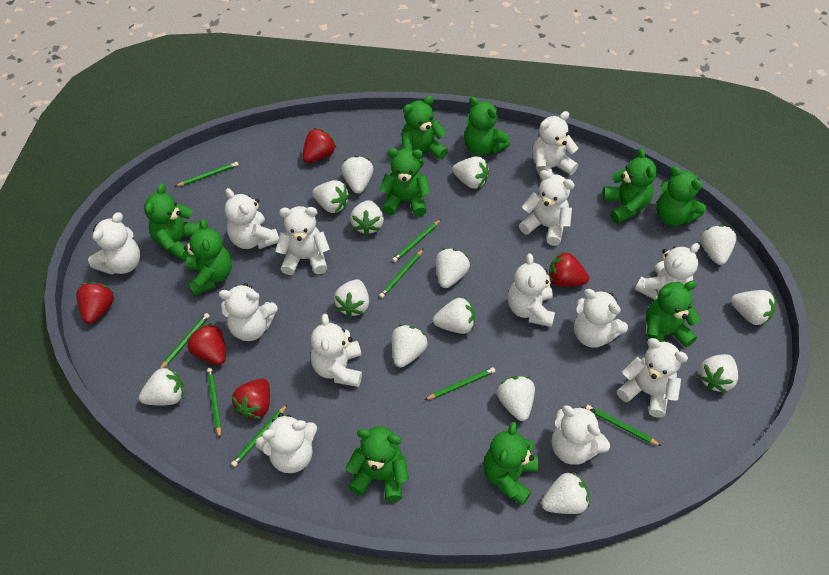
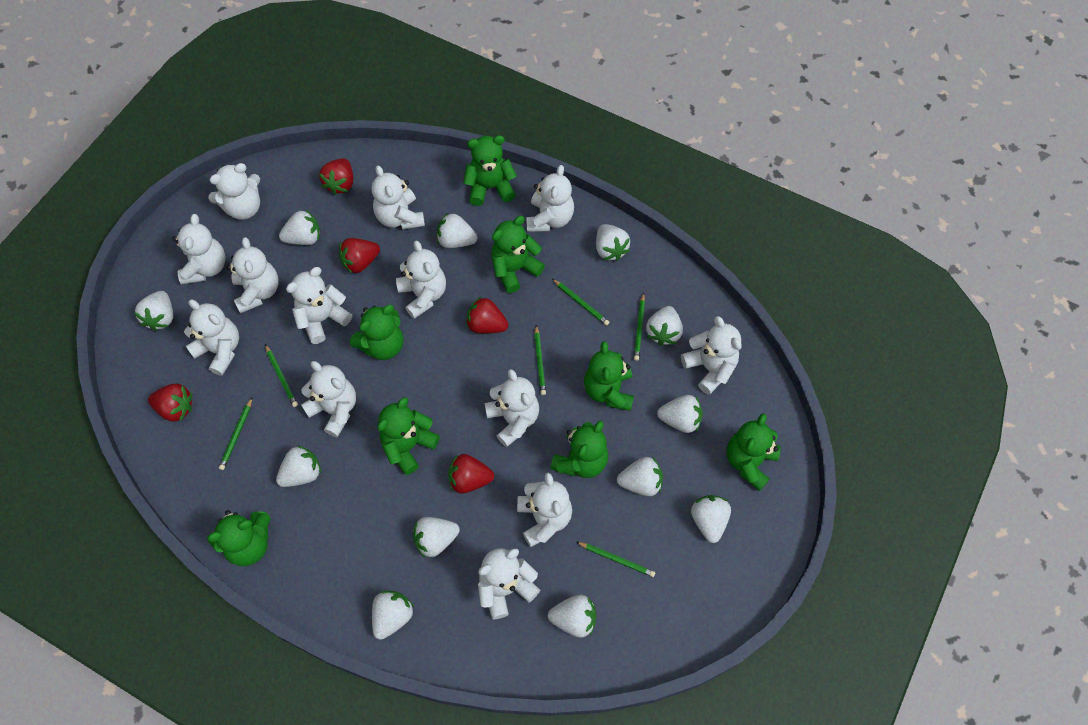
green pencil: 8 -> 6
green teddy bear: 10 -> 8
white strawberry: 14 -> 12

